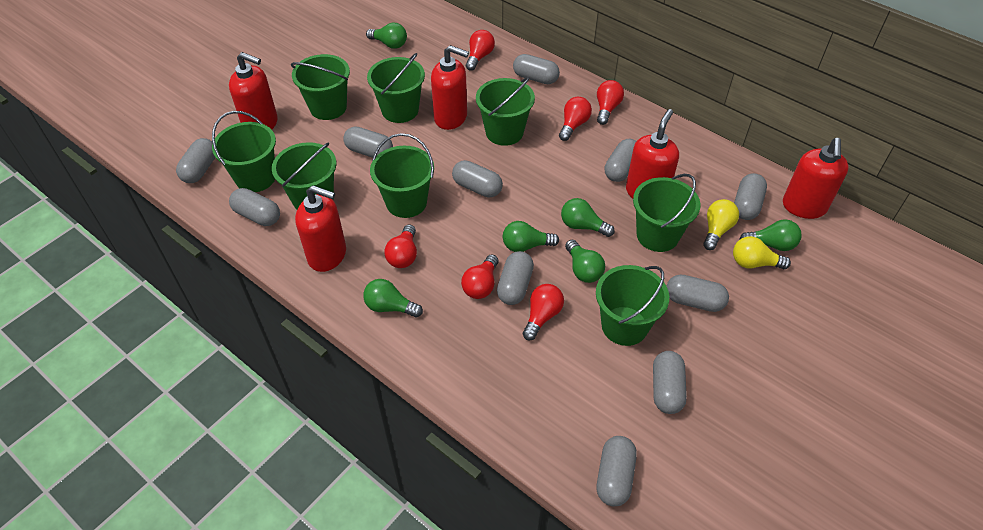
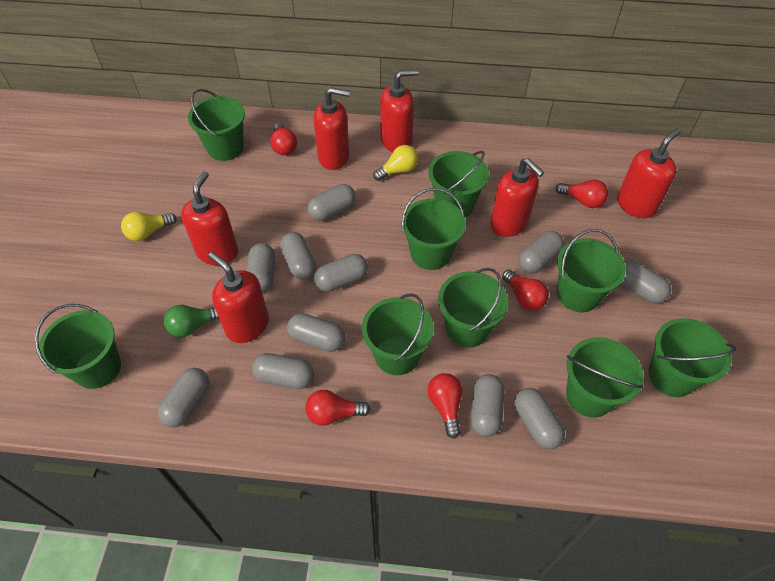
green bucket: 8 -> 9
green light bulb: 6 -> 1
red light bulb: 6 -> 5
red soap dispenser: 5 -> 6

